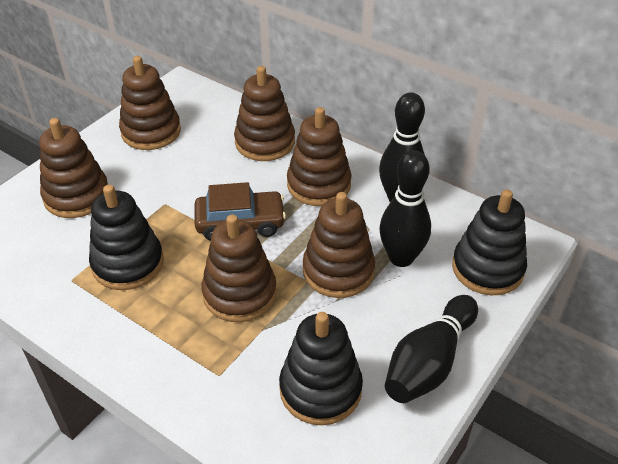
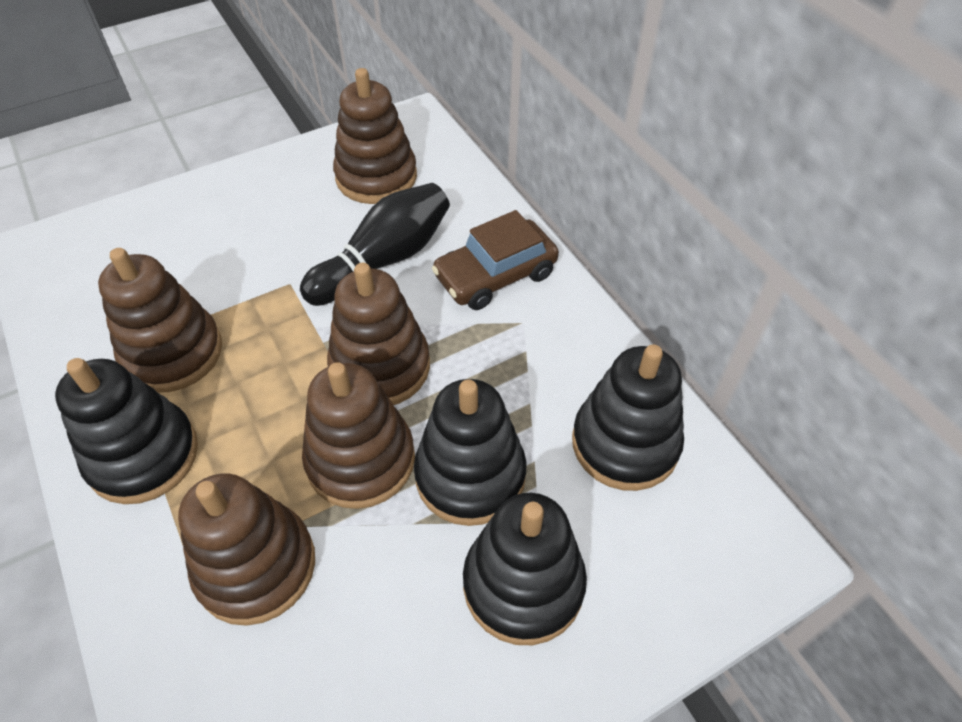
black bowling pin: 3 -> 1
black stacking toy: 3 -> 4
brown stacking toy: 6 -> 5

